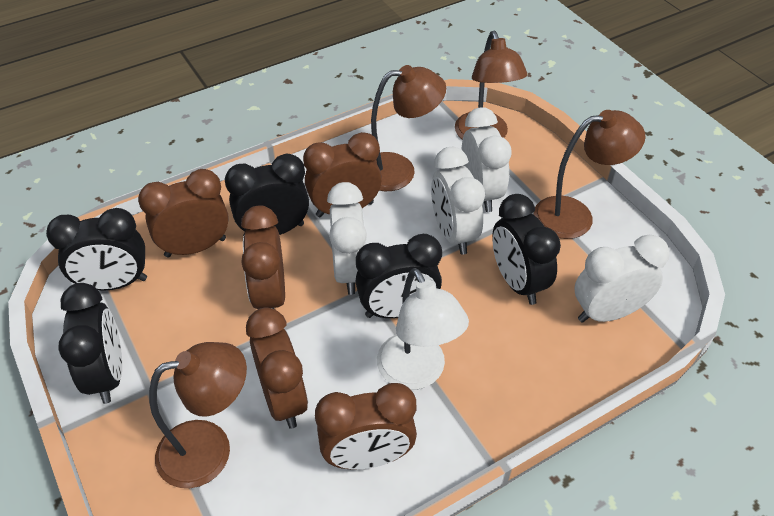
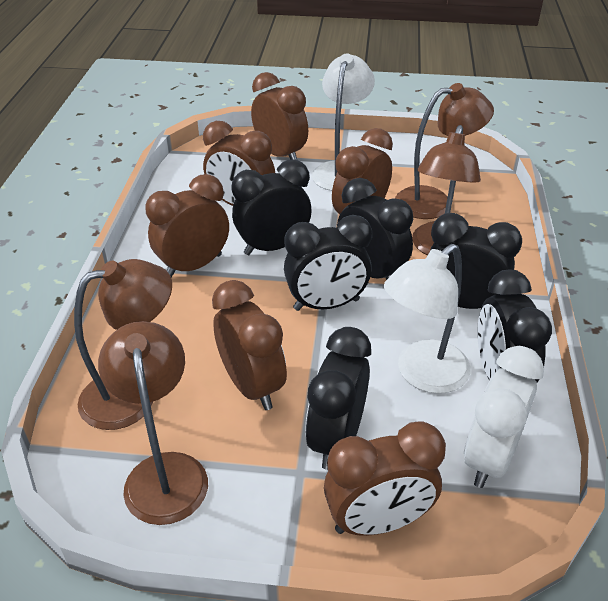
black clock: 5 -> 6
brown clock: 5 -> 6
white clock: 4 -> 1
white lamp: 1 -> 2

